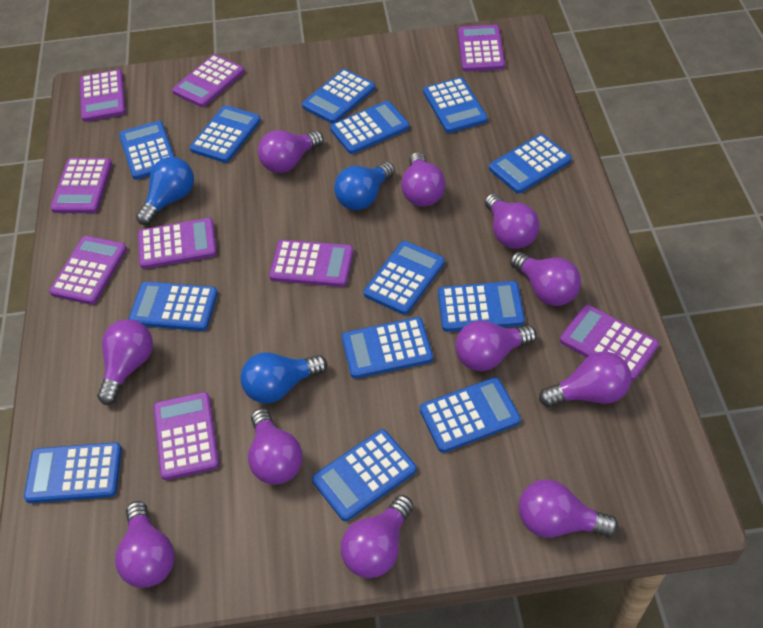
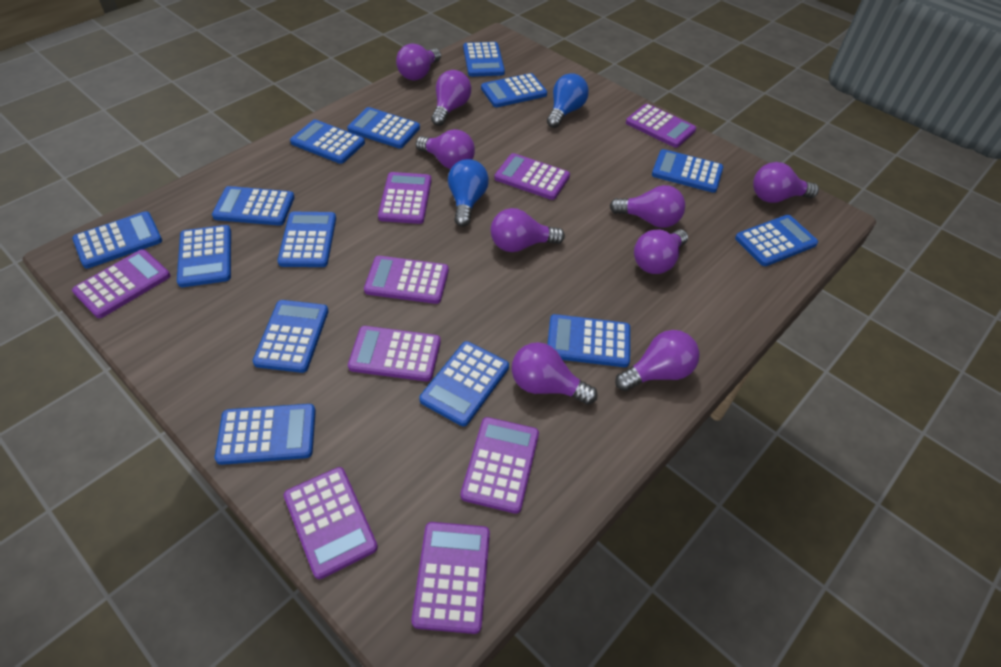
blue calculator: 13 -> 14
blue light bulb: 3 -> 2
purple light bulb: 11 -> 9

